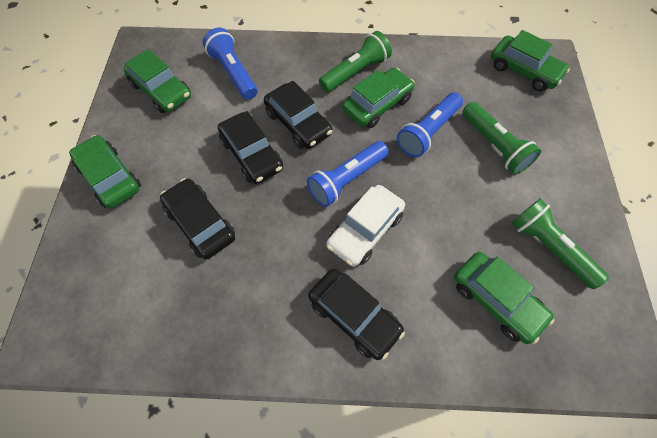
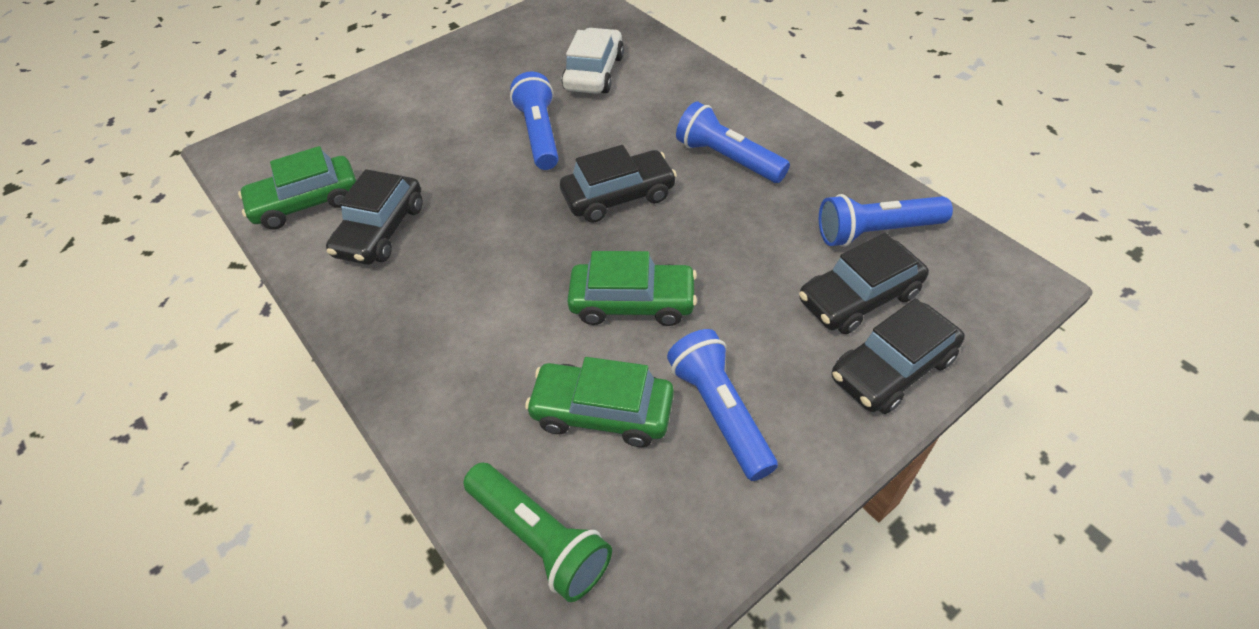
blue flashlight: 3 -> 4
green car: 5 -> 3
green flashlight: 3 -> 1

